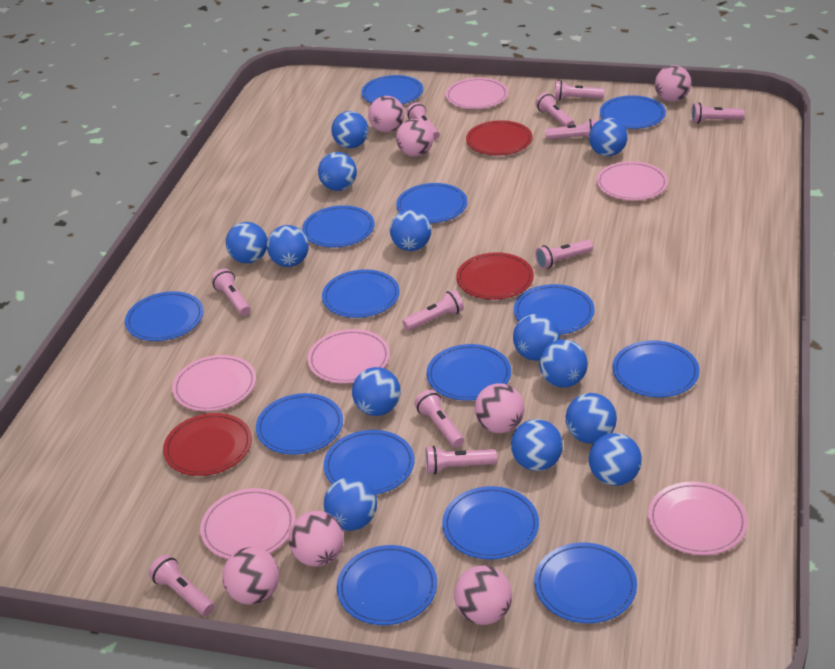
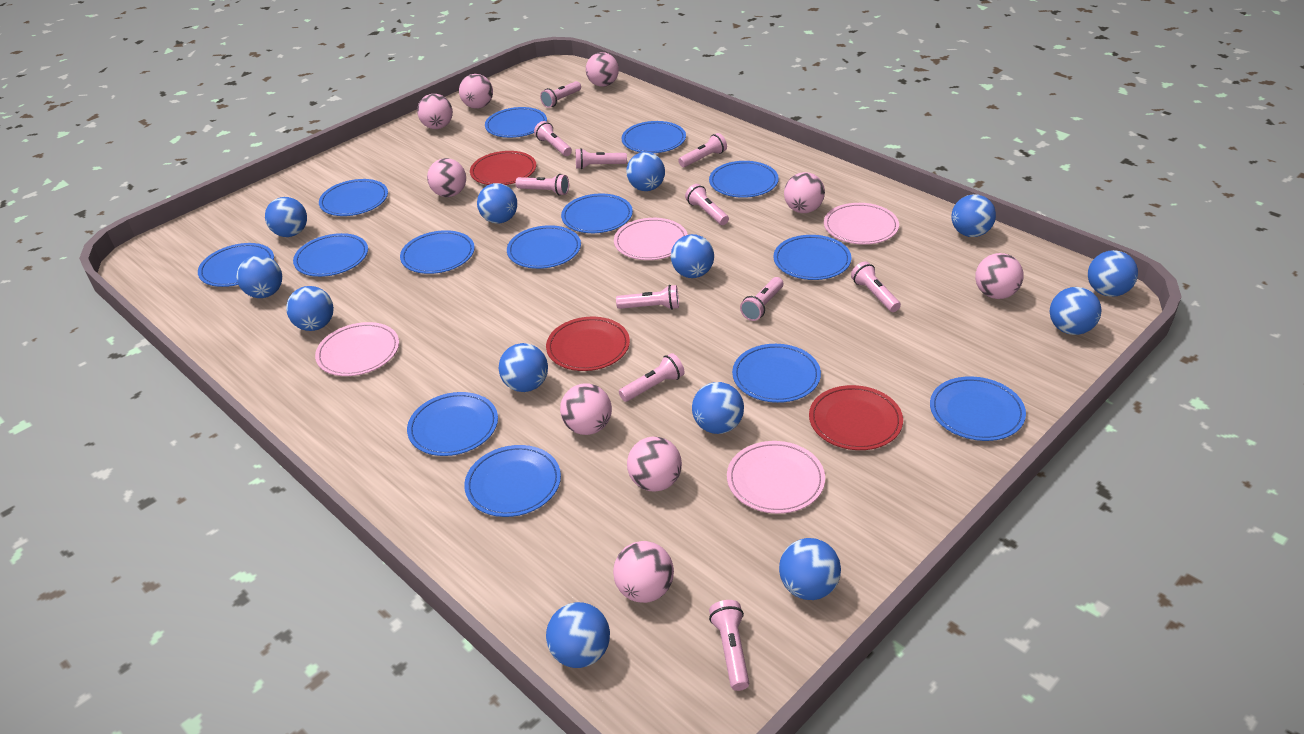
pink ball: 7 -> 9
pink plate: 6 -> 4

